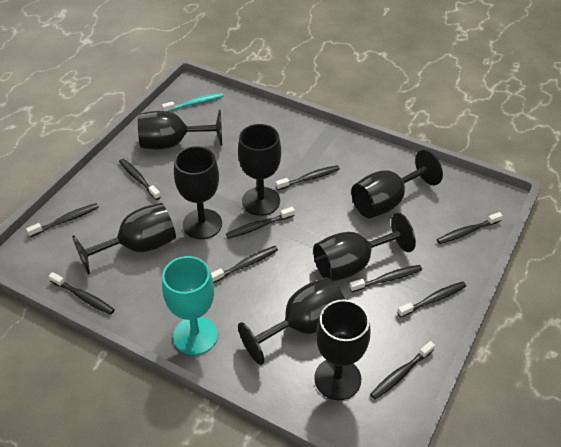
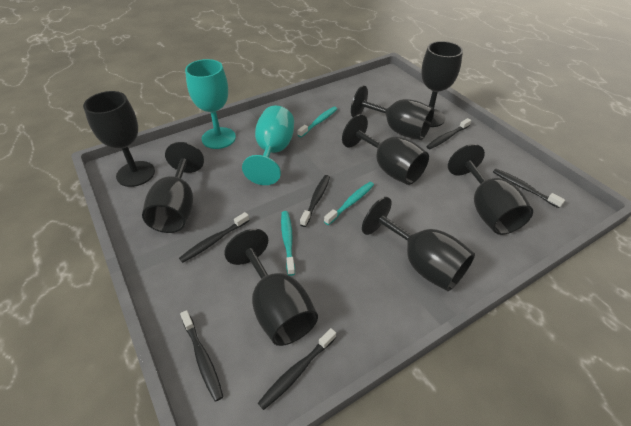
black toothbrush: 10 -> 6
turquoise goblet: 1 -> 2
turquoise toothbrush: 1 -> 3

